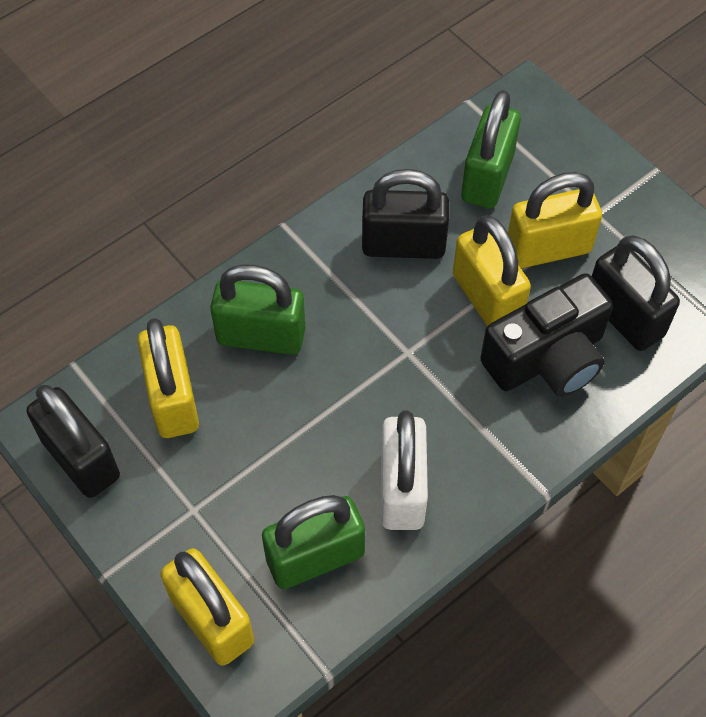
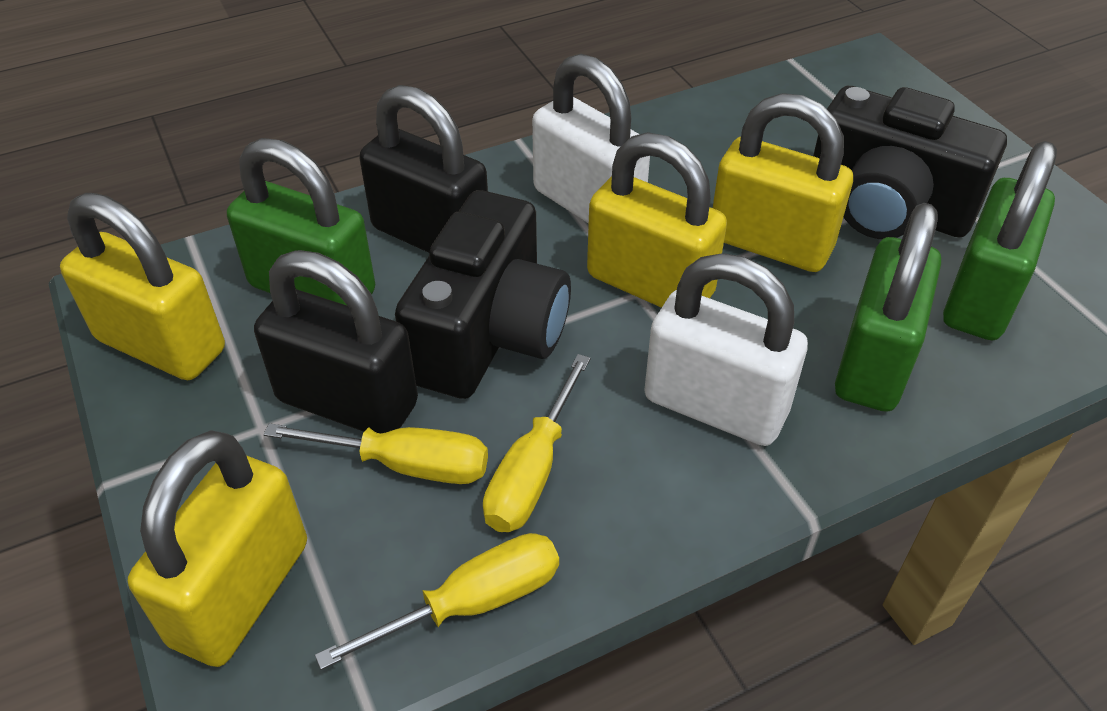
black camera: 1 -> 2
black padlock: 3 -> 2
white padlock: 1 -> 2
yellow screwdriver: 0 -> 3

